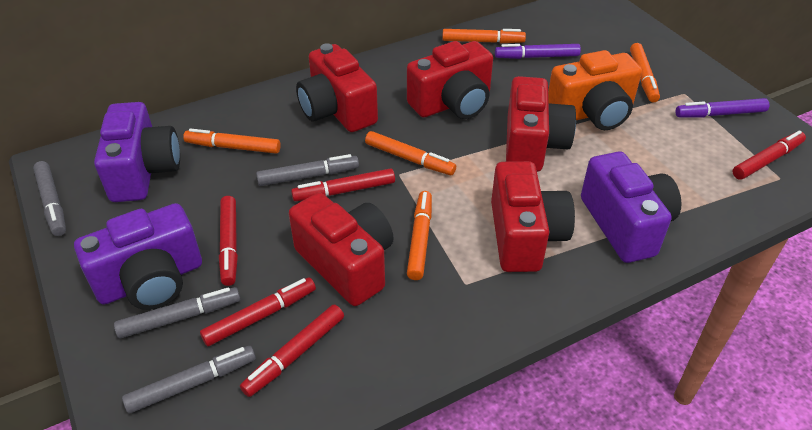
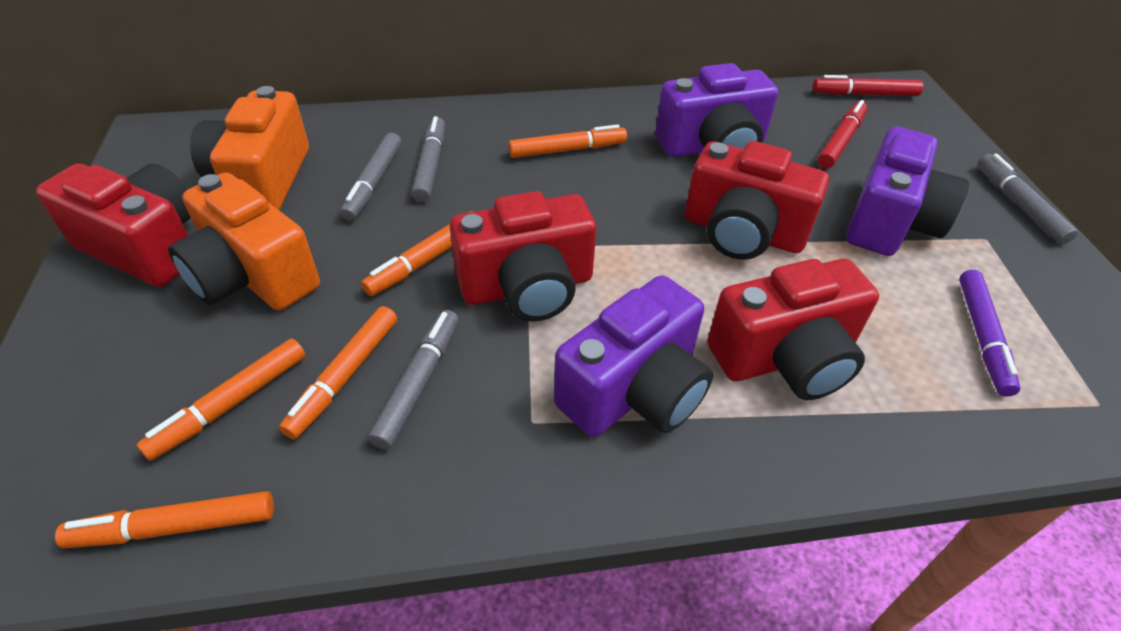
orange camera: 1 -> 2
purple marker: 2 -> 1
red camera: 5 -> 4
red marker: 5 -> 2

